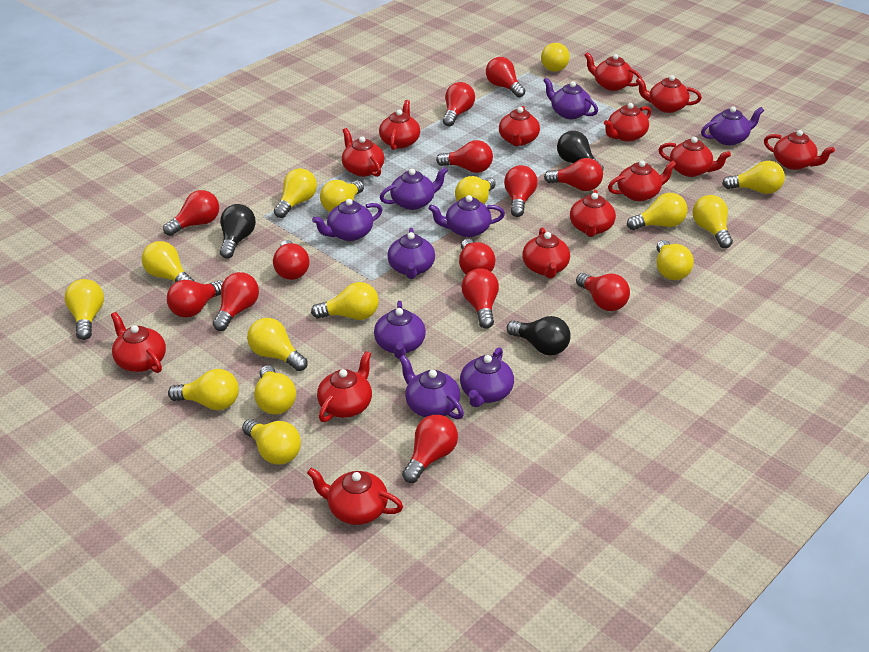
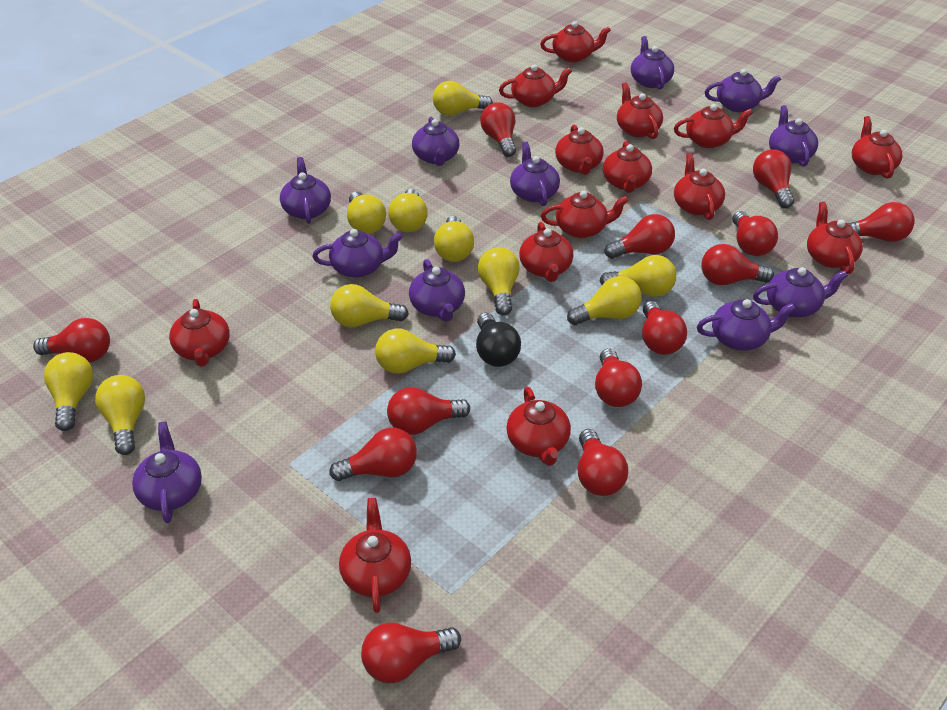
black light bulb: 3 -> 1
purple teapot: 9 -> 11
yellow light bulb: 15 -> 11

